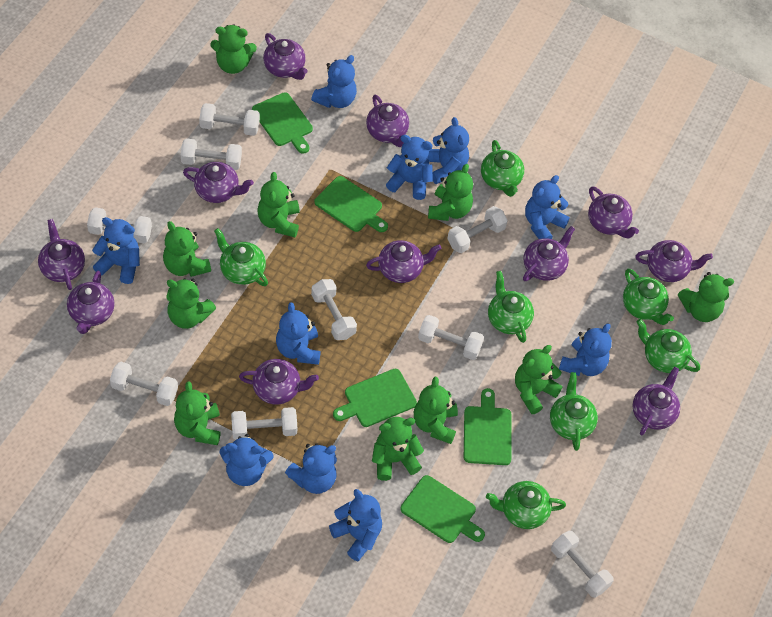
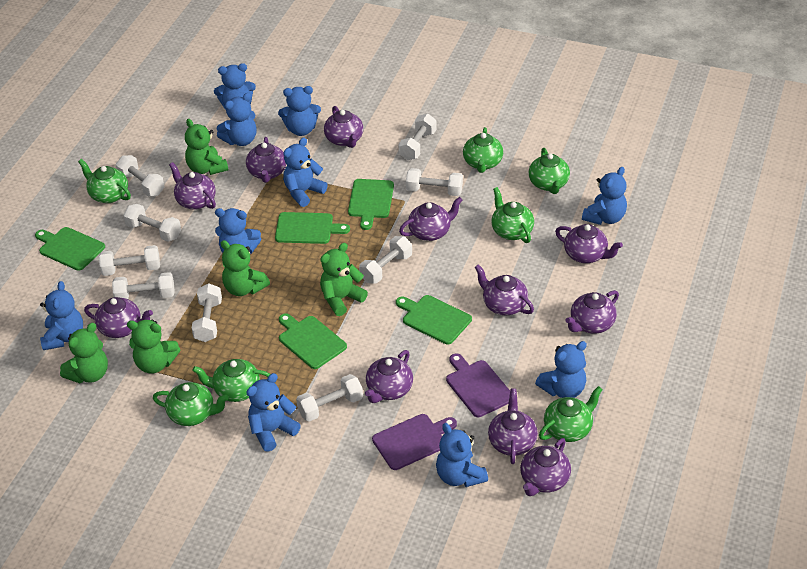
green teddy bear: 10 -> 5
purple cutting board: 0 -> 2

